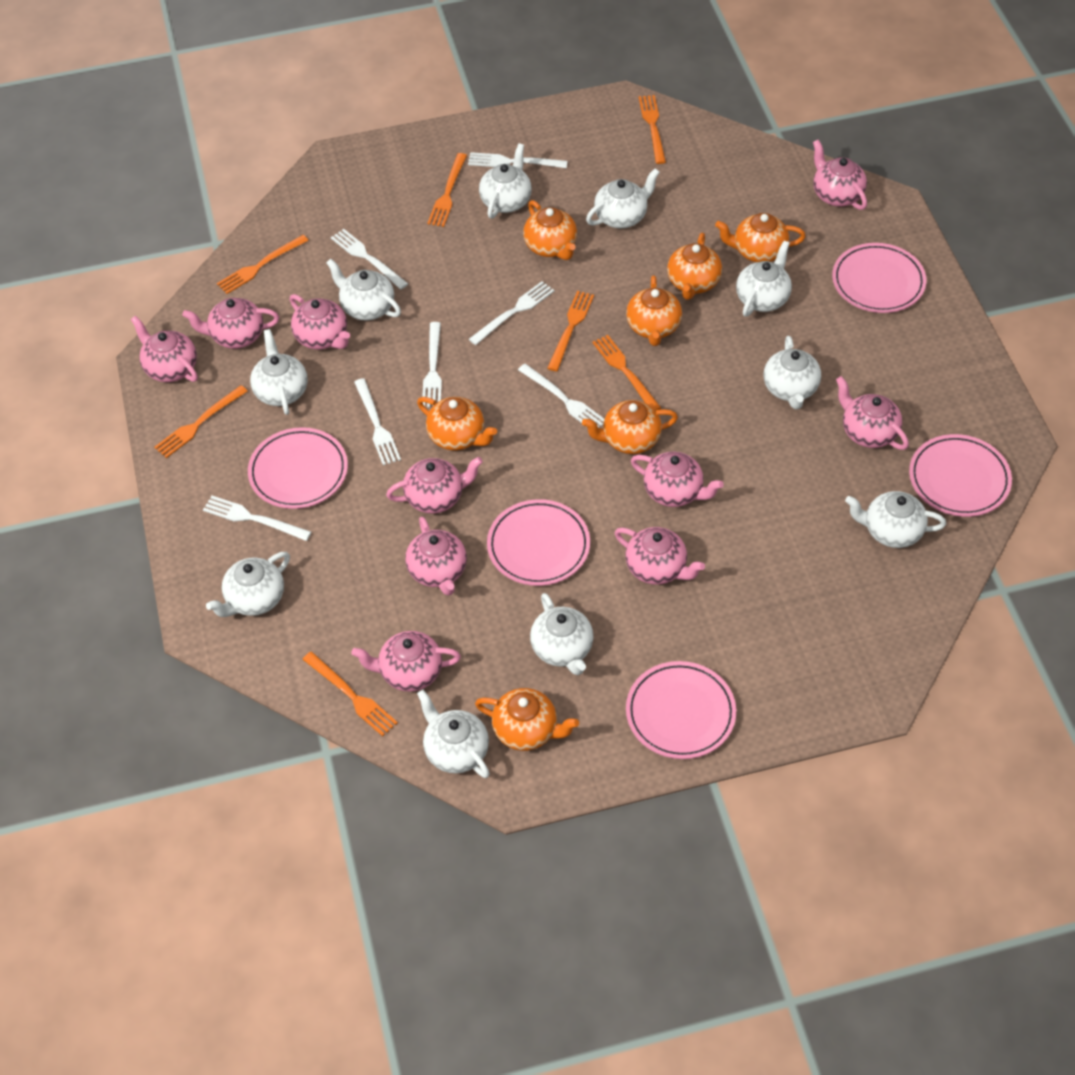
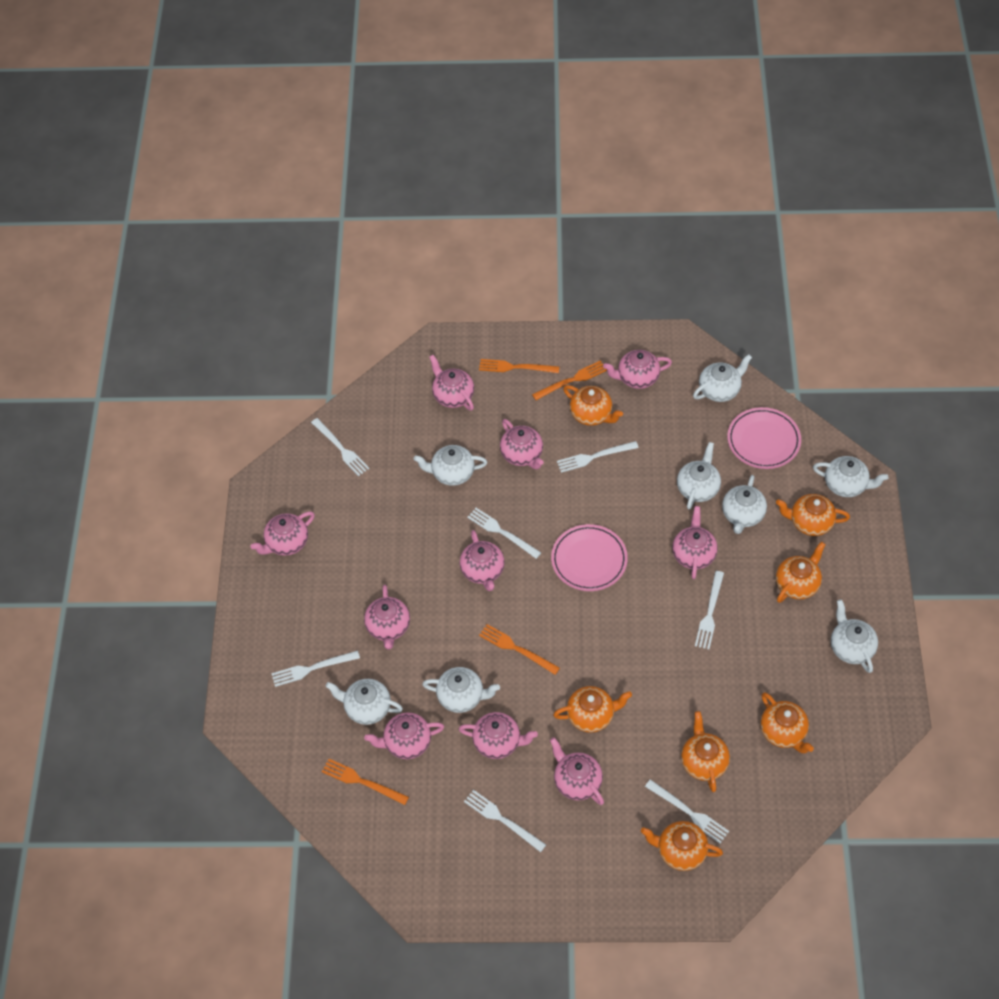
orange fork: 7 -> 4
pink plate: 5 -> 2
white teapot: 10 -> 8

